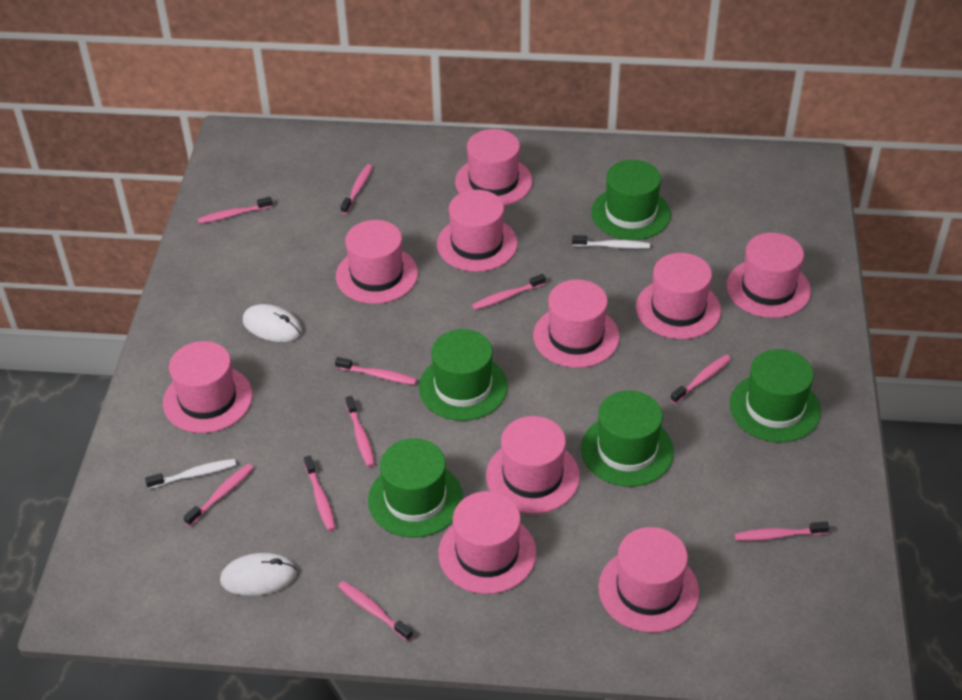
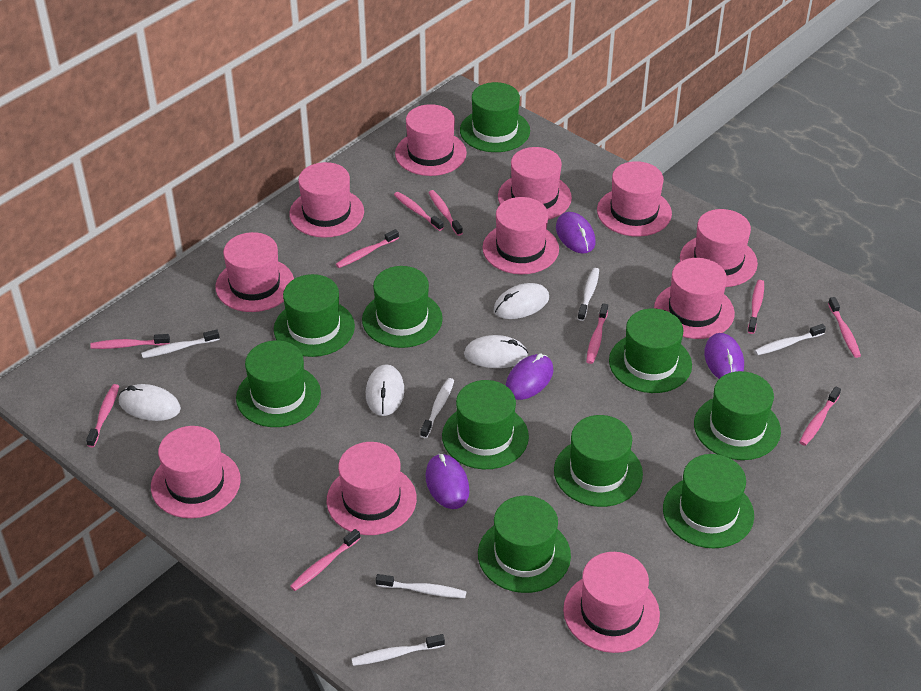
green hat: 5 -> 10
pink hat: 10 -> 11
purple mouse: 0 -> 4
white mouse: 2 -> 4
white toothbrush: 2 -> 6

